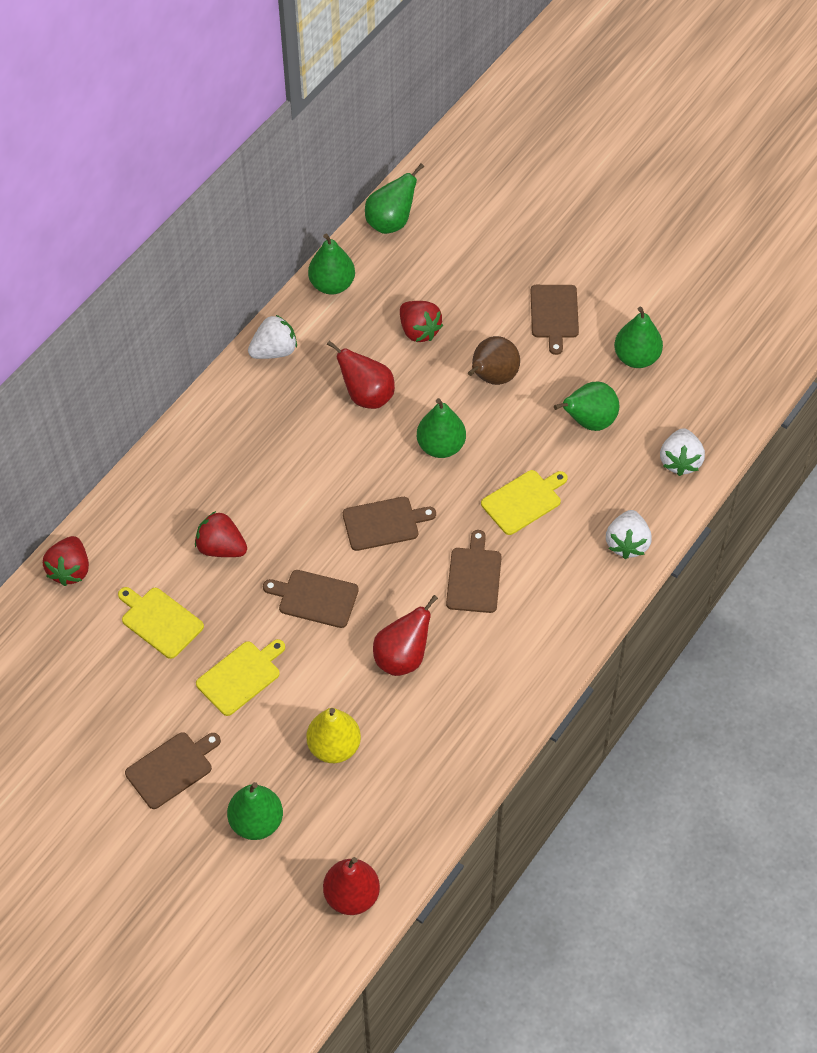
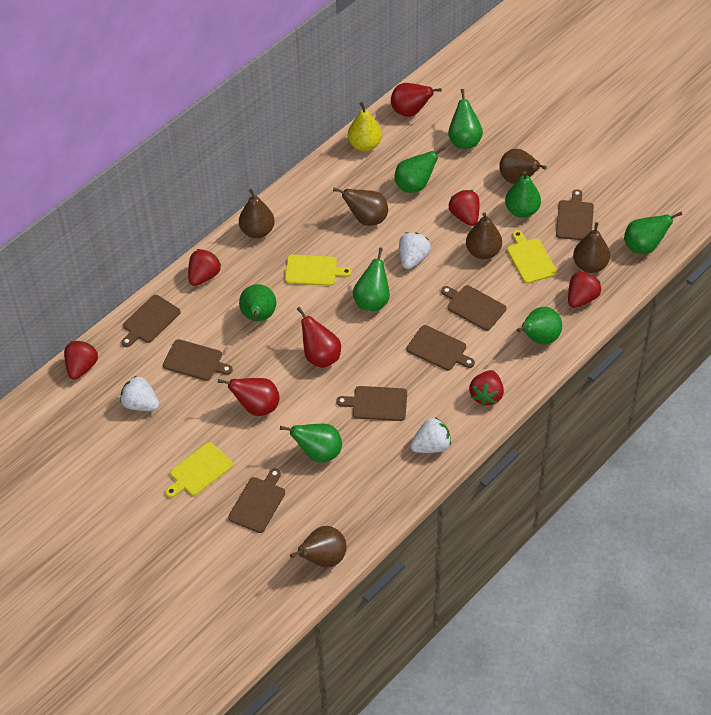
brown cutting board: 5 -> 7
brown pear: 1 -> 6
green pear: 6 -> 8
red strawberry: 3 -> 5

